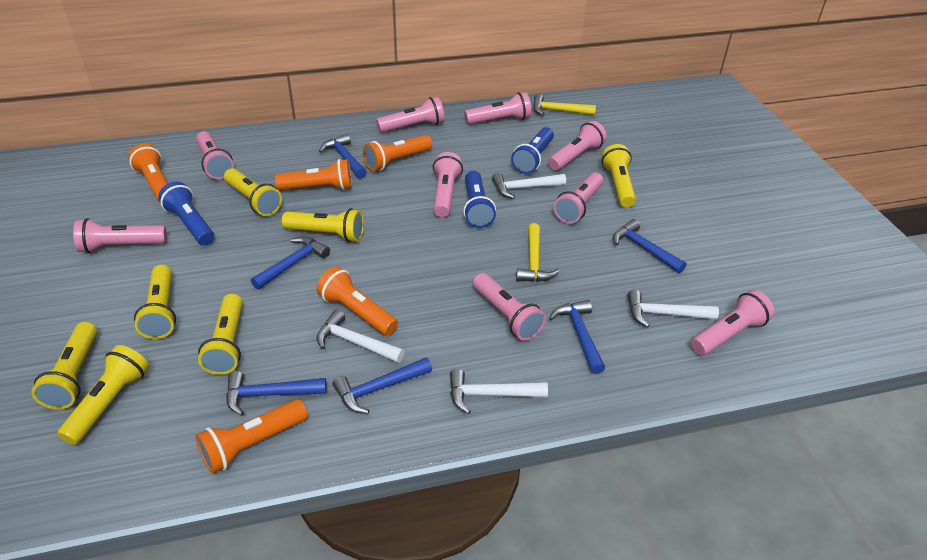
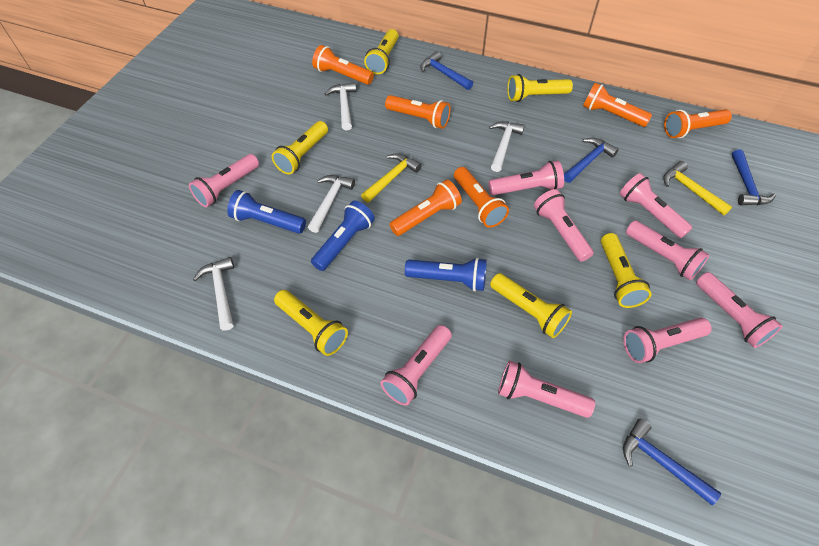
blue hammer: 6 -> 4
orange flashlight: 5 -> 6
yellow flashlight: 7 -> 6

